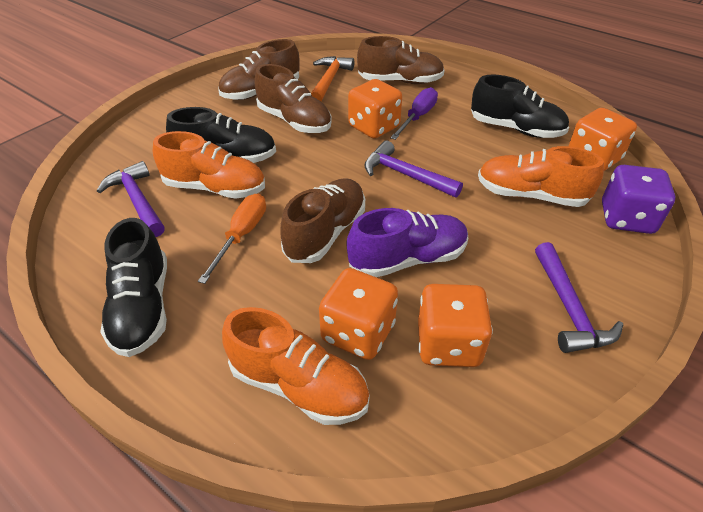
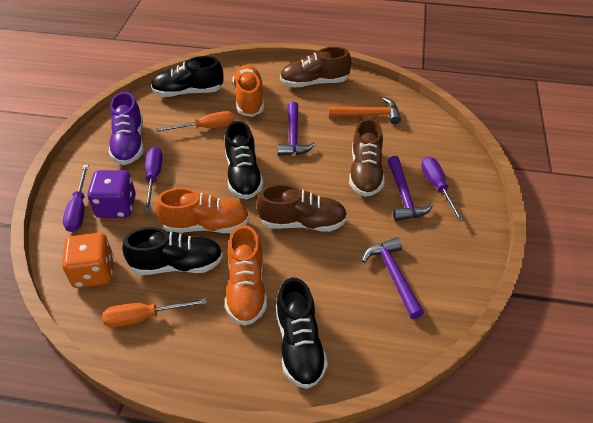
black shoe: 3 -> 4
brown shoe: 4 -> 3
orange dice: 4 -> 1
orange screwdriver: 1 -> 2
purple screwdriver: 1 -> 3

